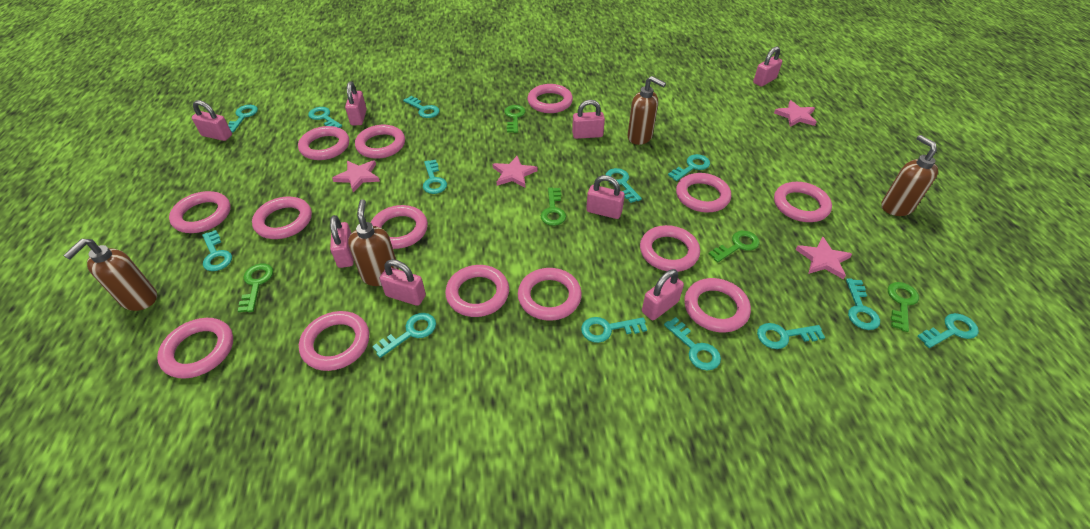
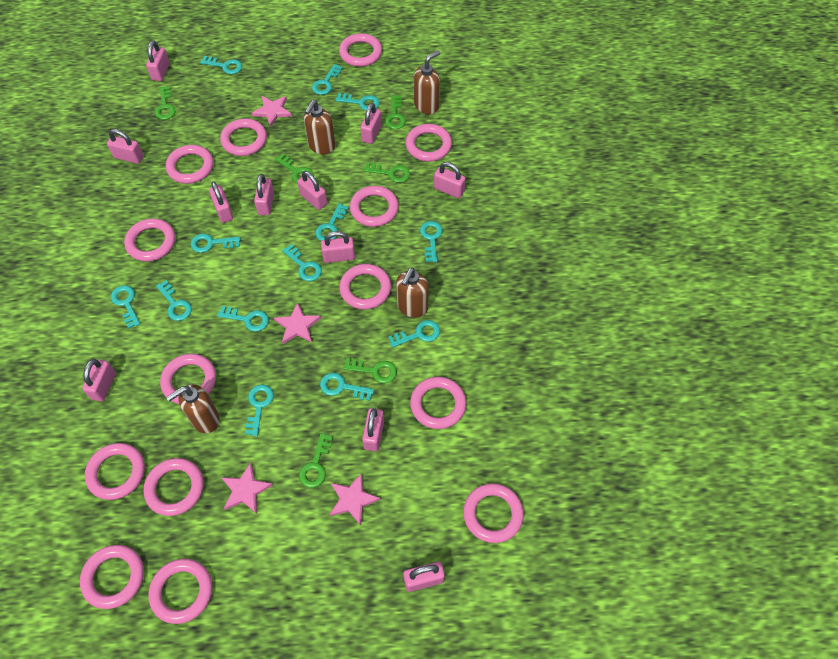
green key: 5 -> 6
pink padlock: 8 -> 11

